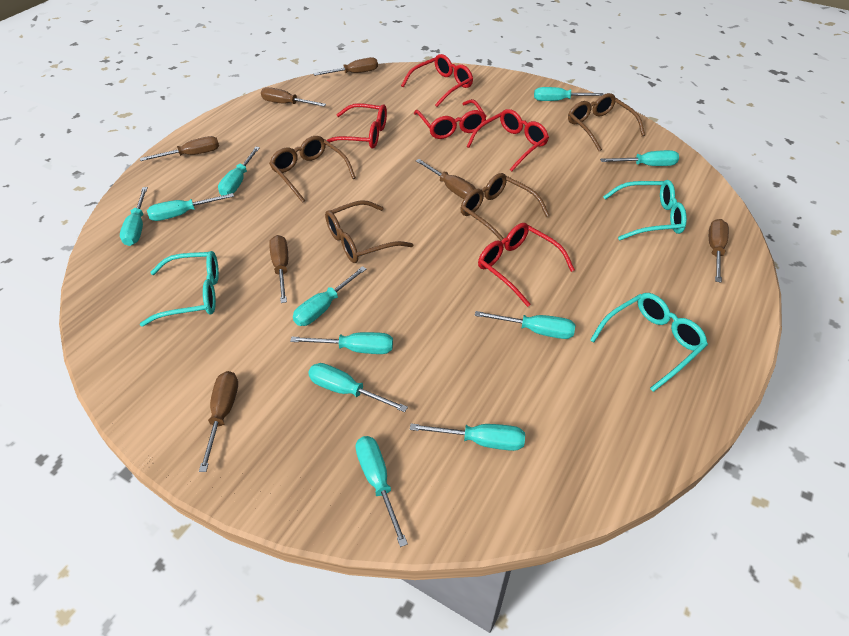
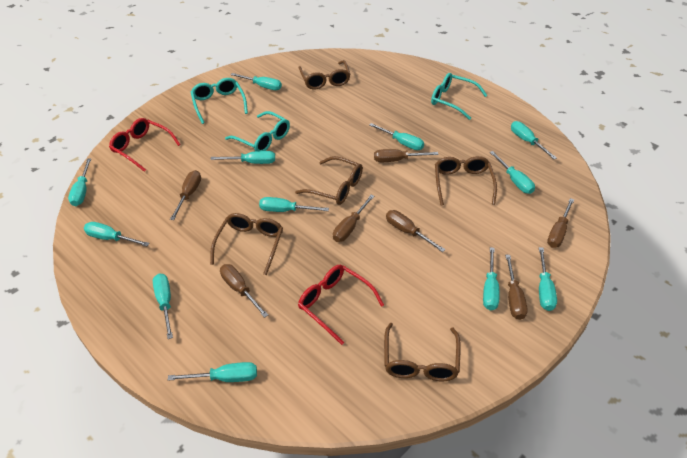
brown glasses: 4 -> 5
red glasses: 5 -> 2
turquoise screwdriver: 11 -> 12

